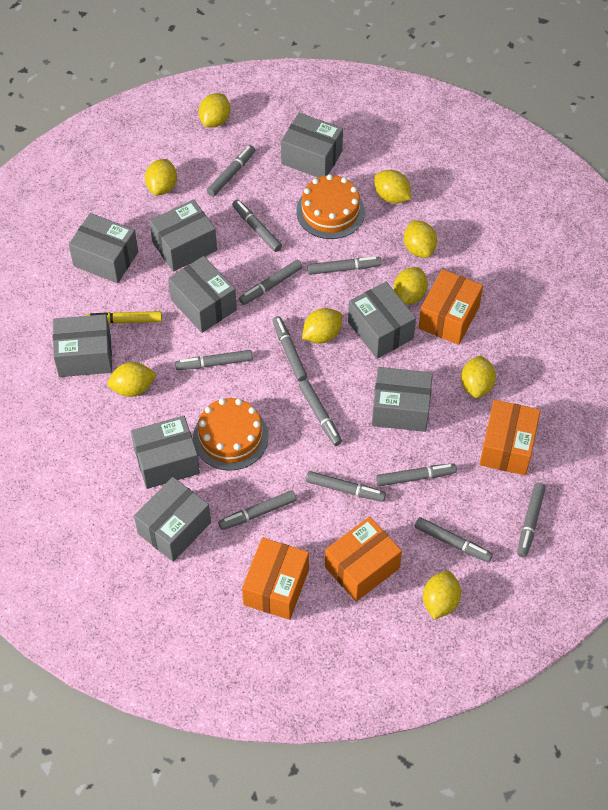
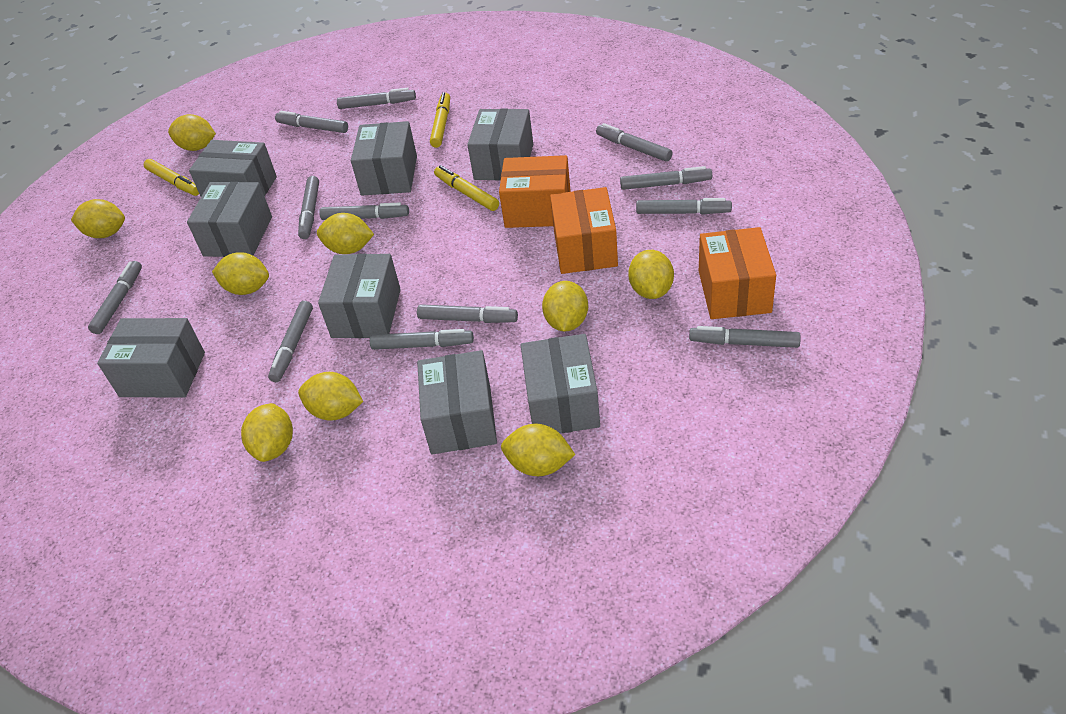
grey box: 9 -> 8
orange box: 4 -> 3
orange cake: 2 -> 0
yellow marker: 1 -> 3

